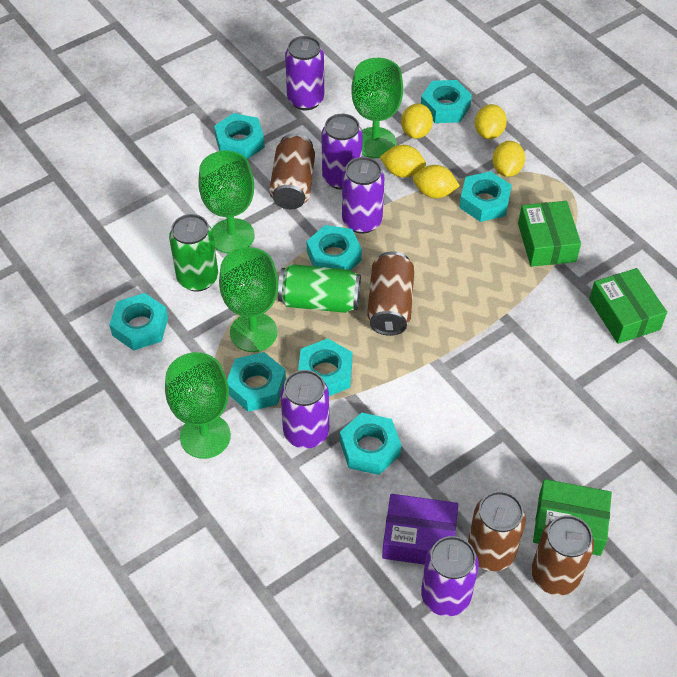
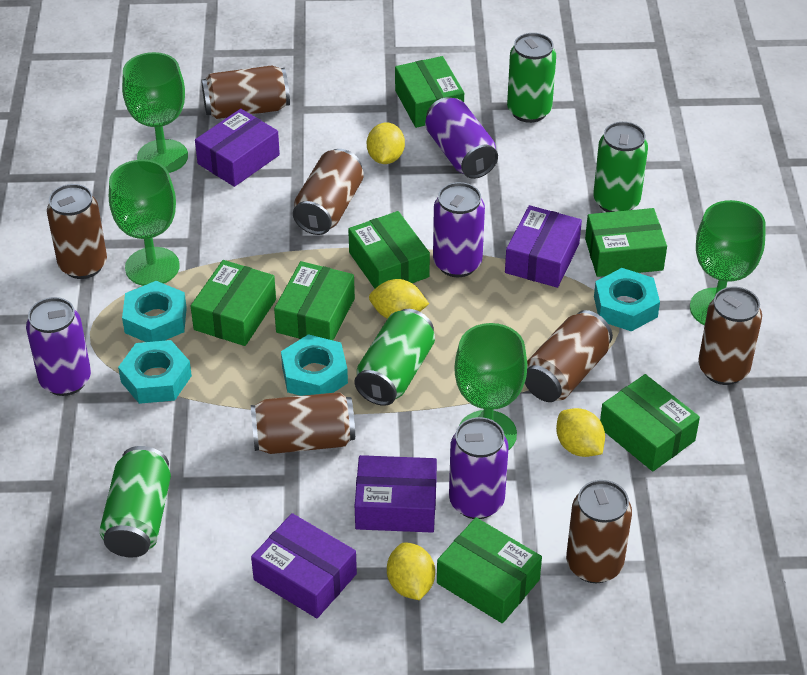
brown can: 4 -> 7
green box: 3 -> 7
green can: 2 -> 4
purple box: 1 -> 4
purple can: 5 -> 4
turquoise nut: 8 -> 4
yellow lemon: 5 -> 4

